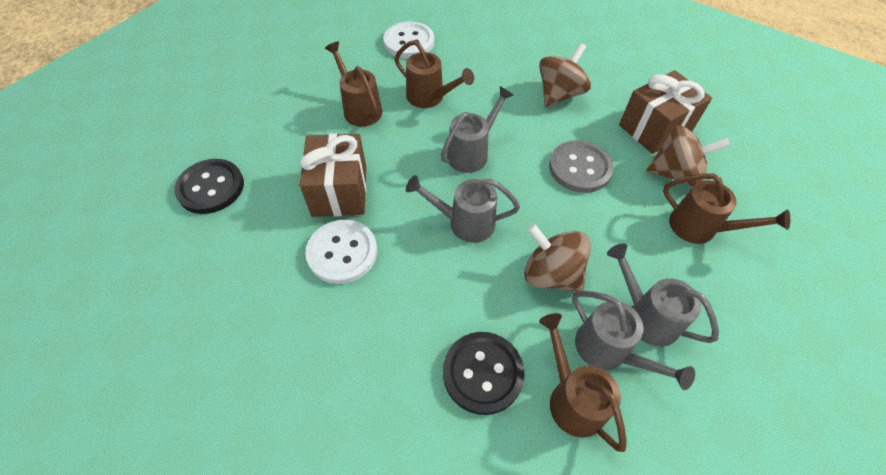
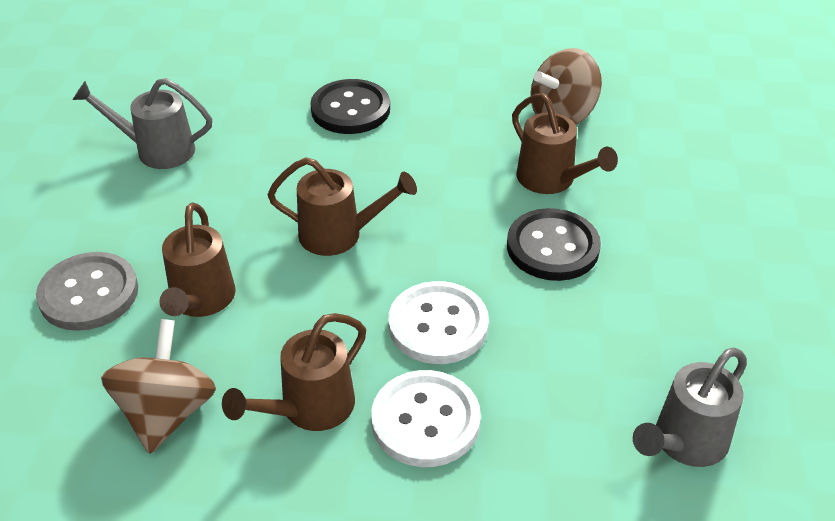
brown gift: 2 -> 0
brown spinning top: 3 -> 2
grey watering can: 4 -> 2

